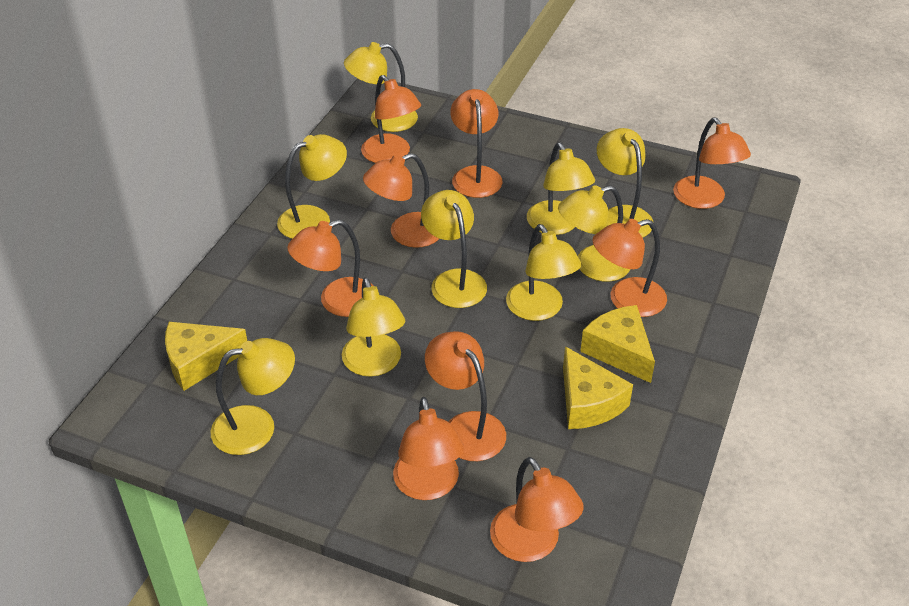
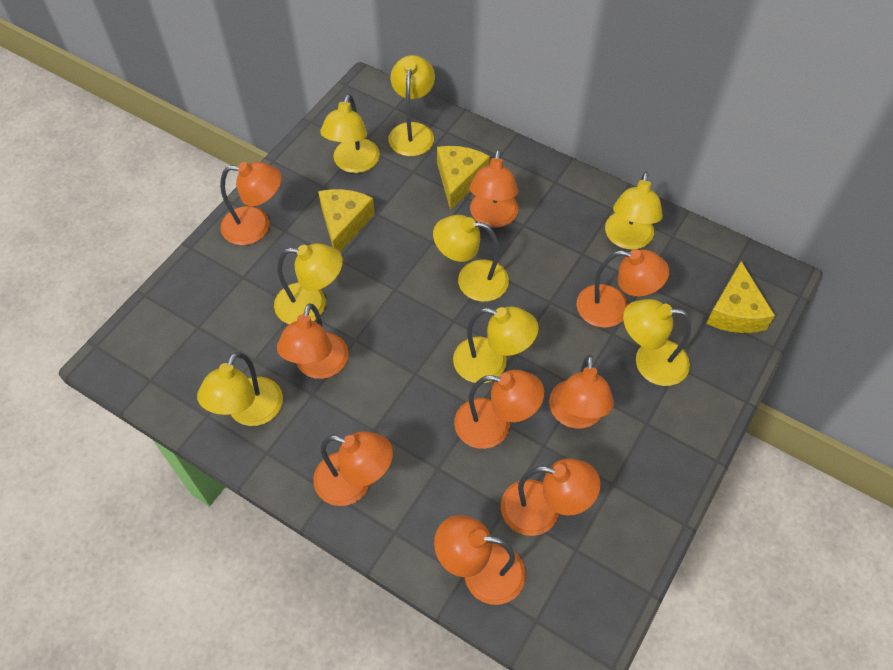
yellow lamp: 9 -> 8

